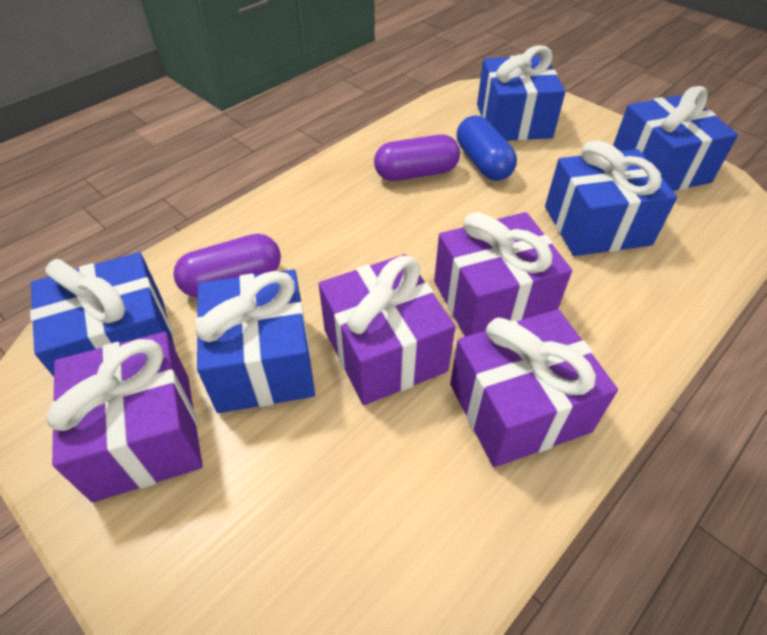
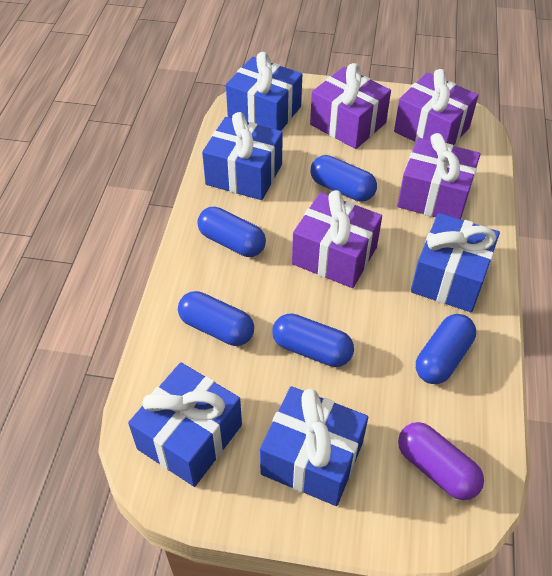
blue capsule: 1 -> 5
purple capsule: 2 -> 1

